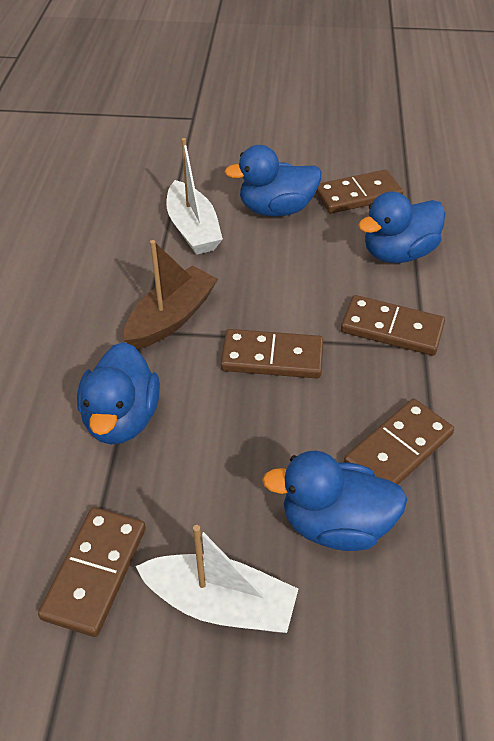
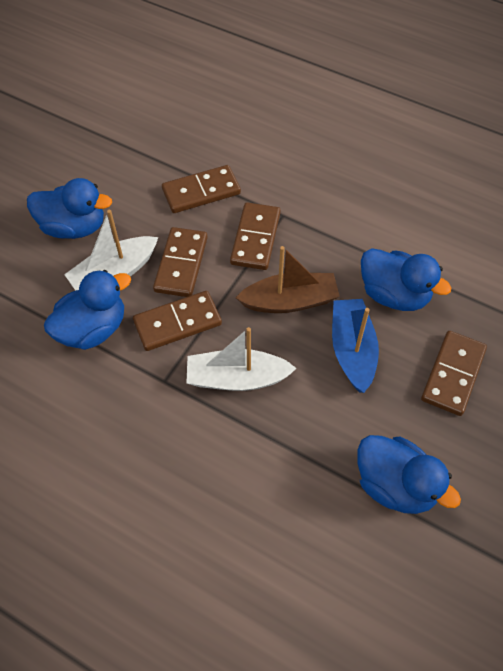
blue boat: 0 -> 1

